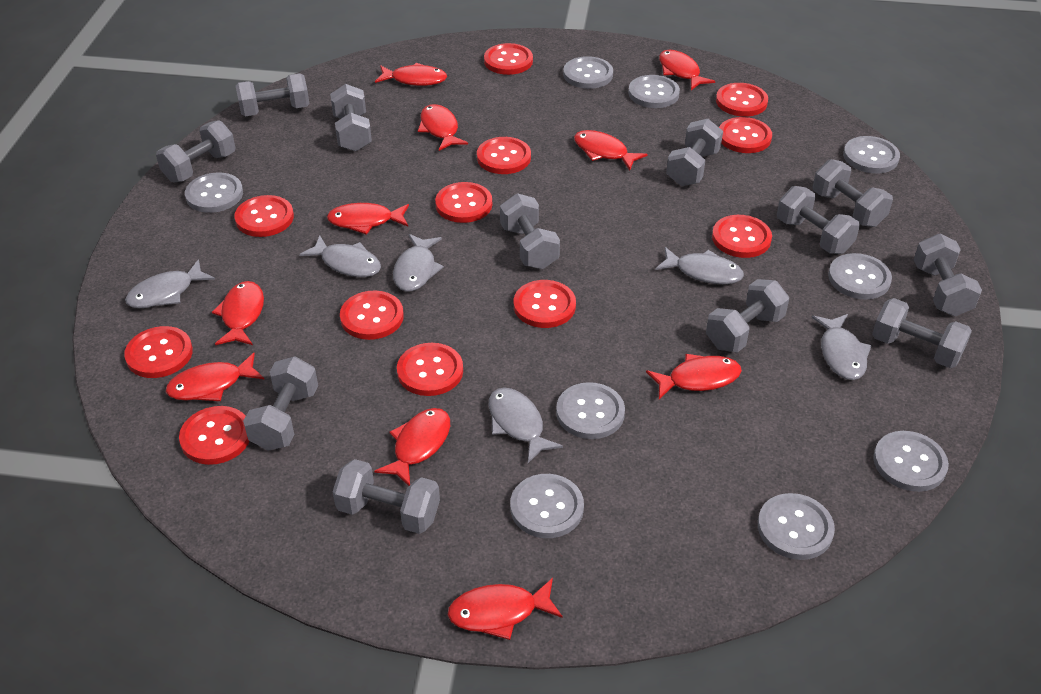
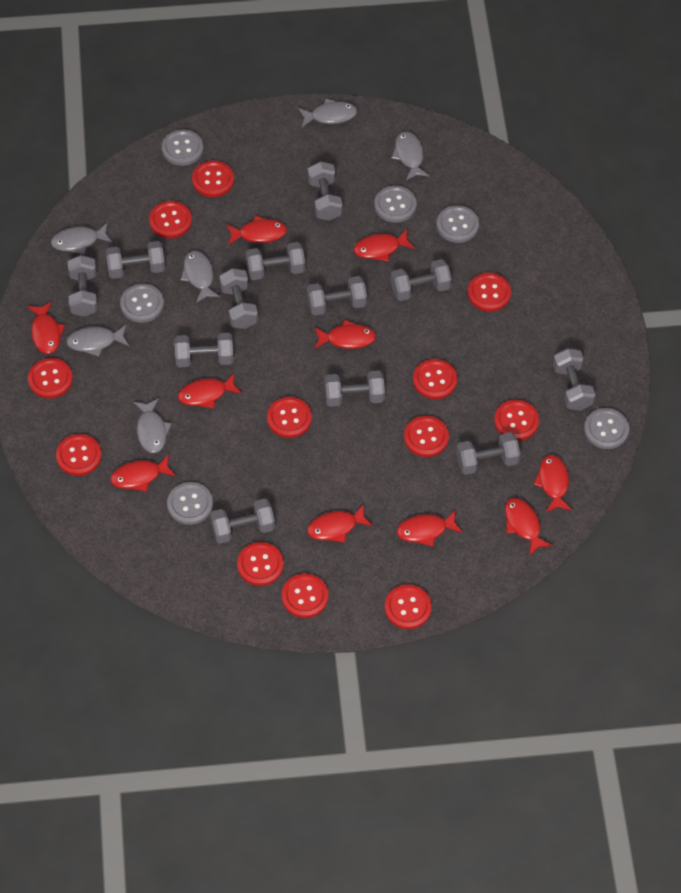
grey button: 9 -> 6

